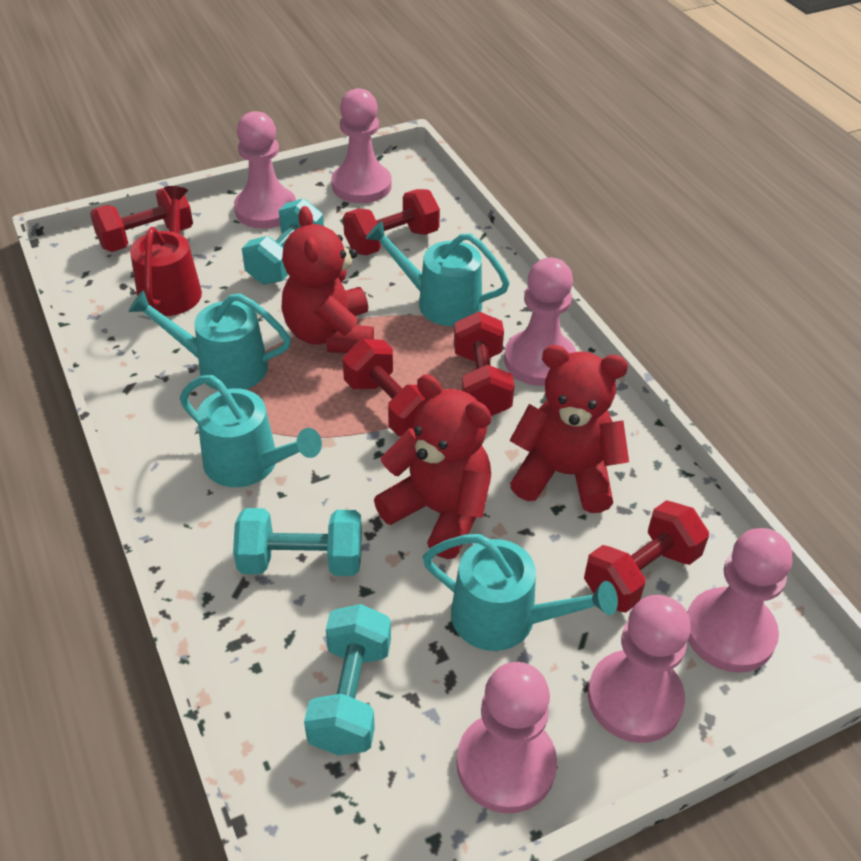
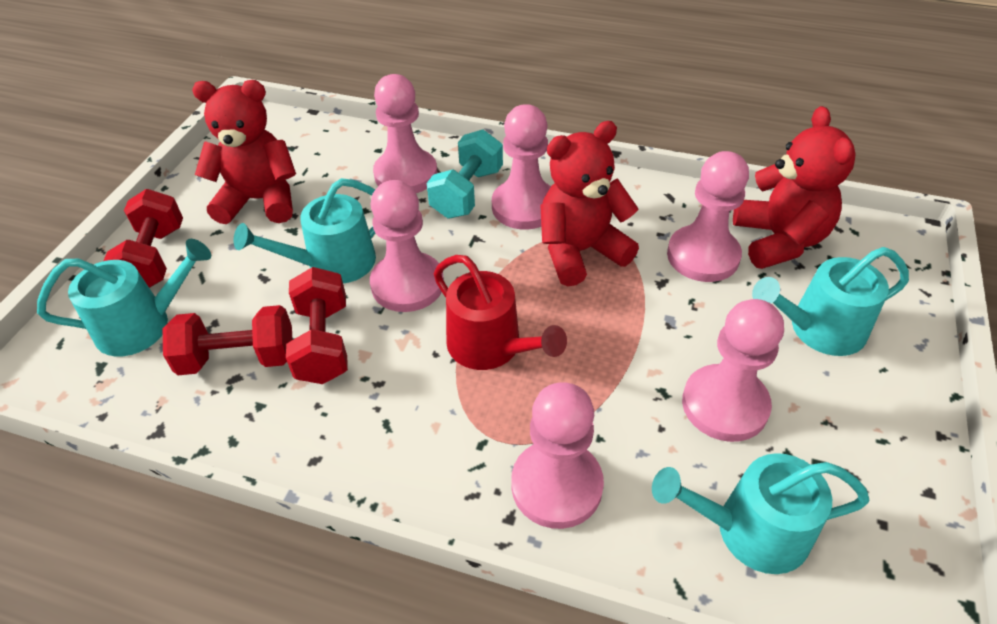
red dumbbell: 5 -> 3
turquoise dumbbell: 3 -> 1

